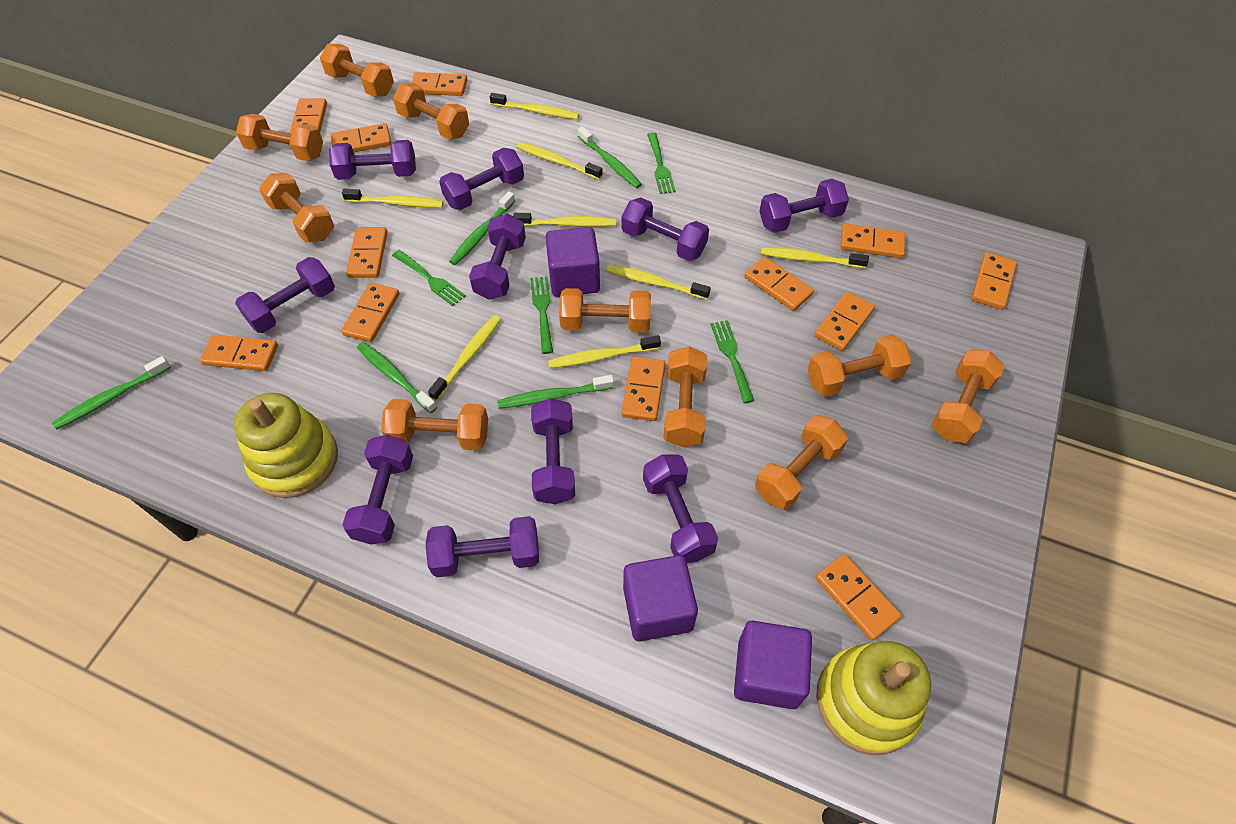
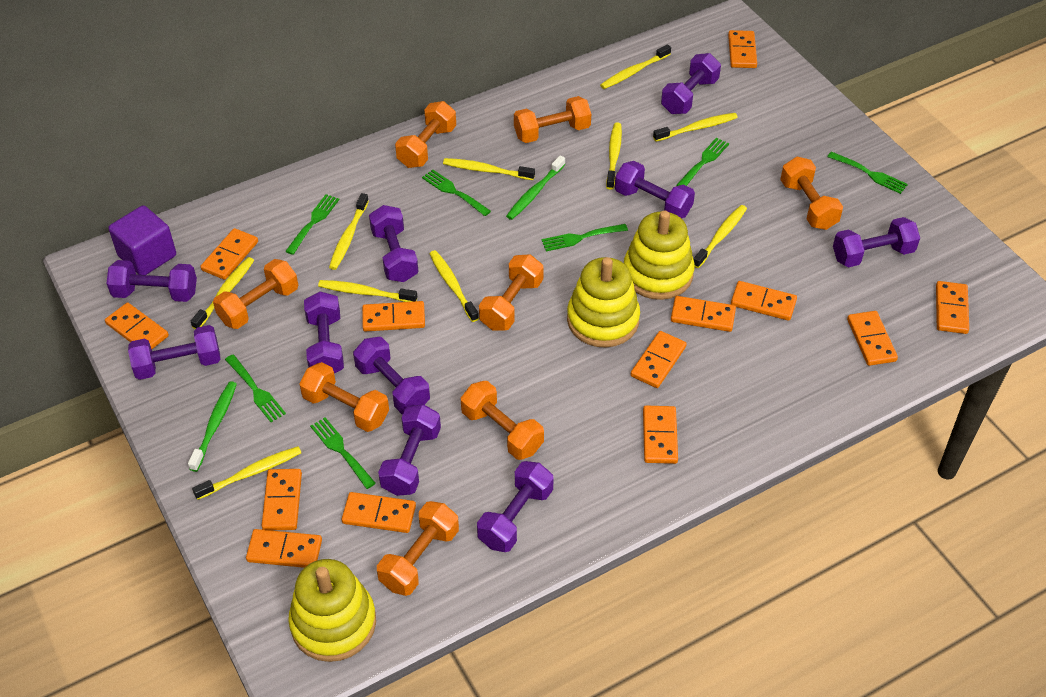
green fork: 4 -> 7
green toothbrush: 5 -> 2
orange domino: 12 -> 13
orange dumbbell: 10 -> 8
purple cube: 3 -> 1
yellow stacking toy: 2 -> 3
yellow toothbrush: 8 -> 10

